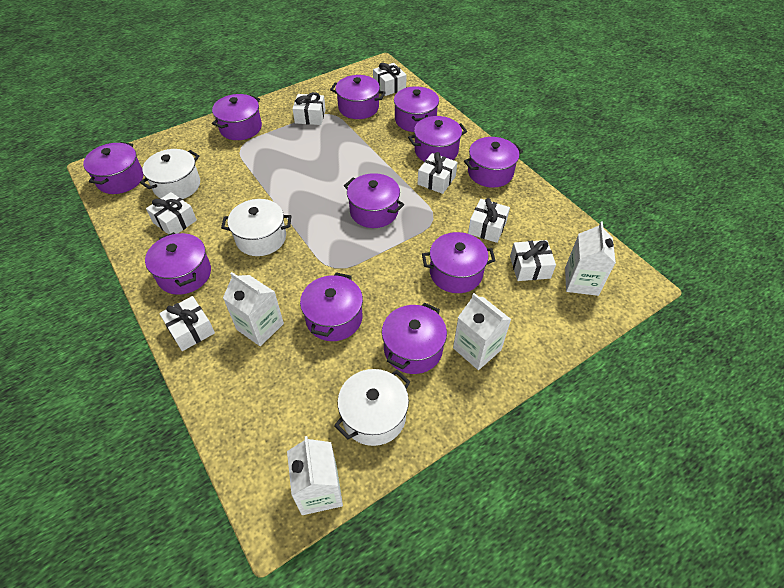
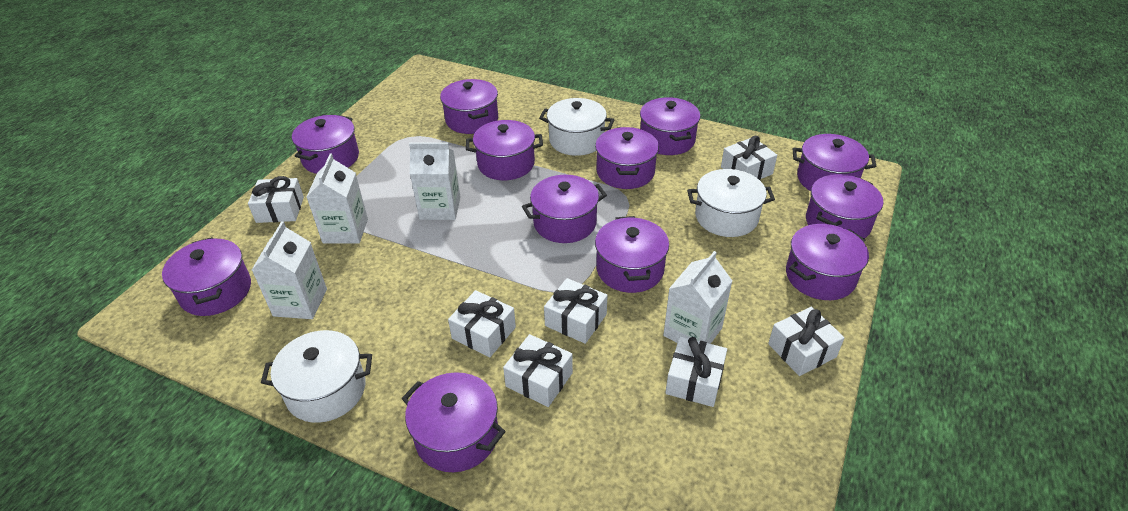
purple pot: 11 -> 12

